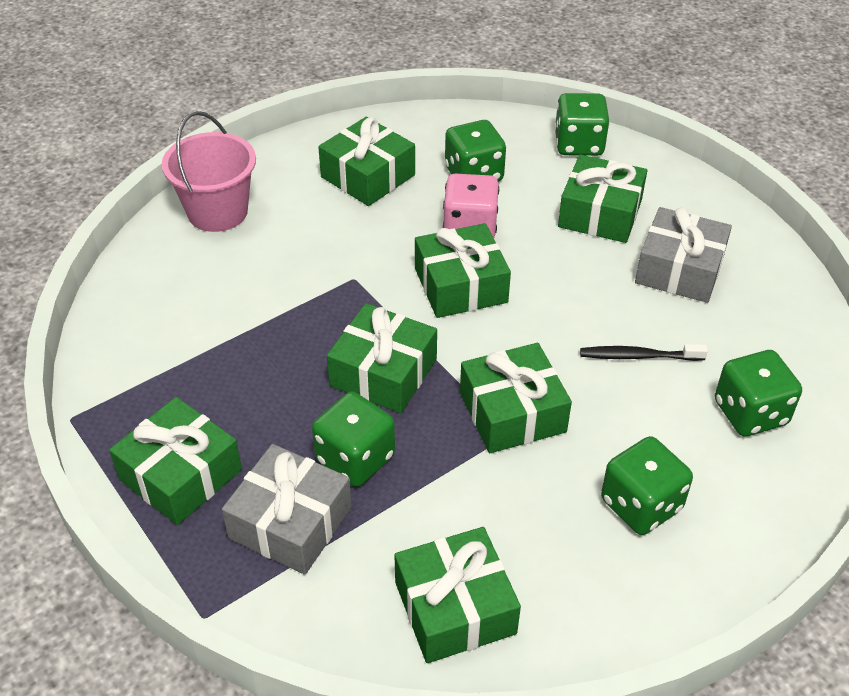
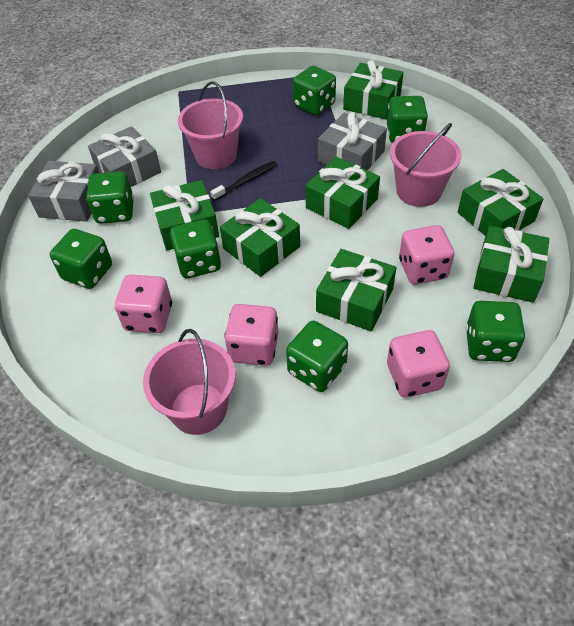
green dice: 5 -> 7
grey gift: 2 -> 3
pink bucket: 1 -> 3
pink dice: 1 -> 4

